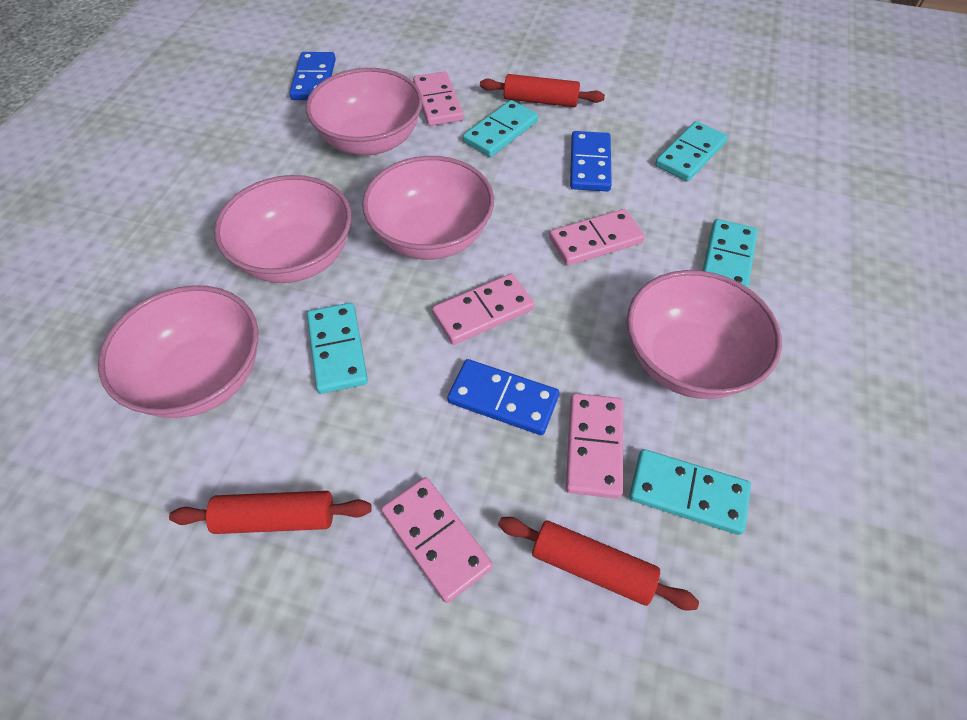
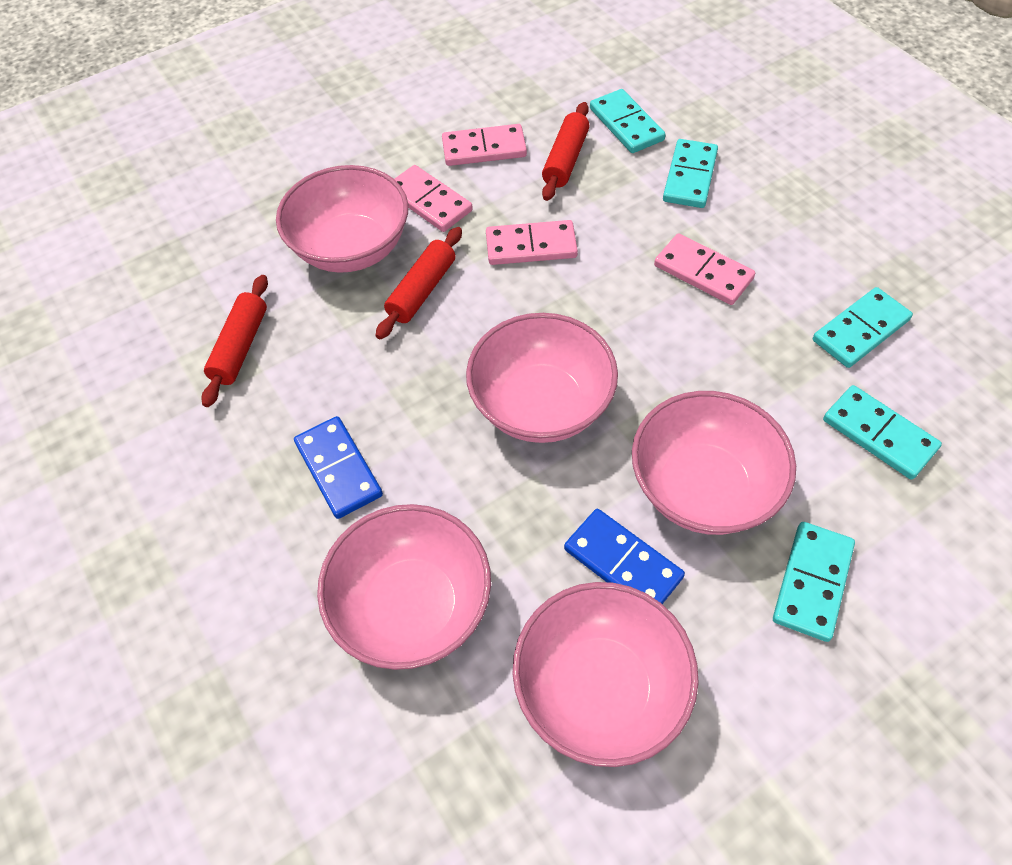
blue domino: 3 -> 2
pink domino: 5 -> 4

